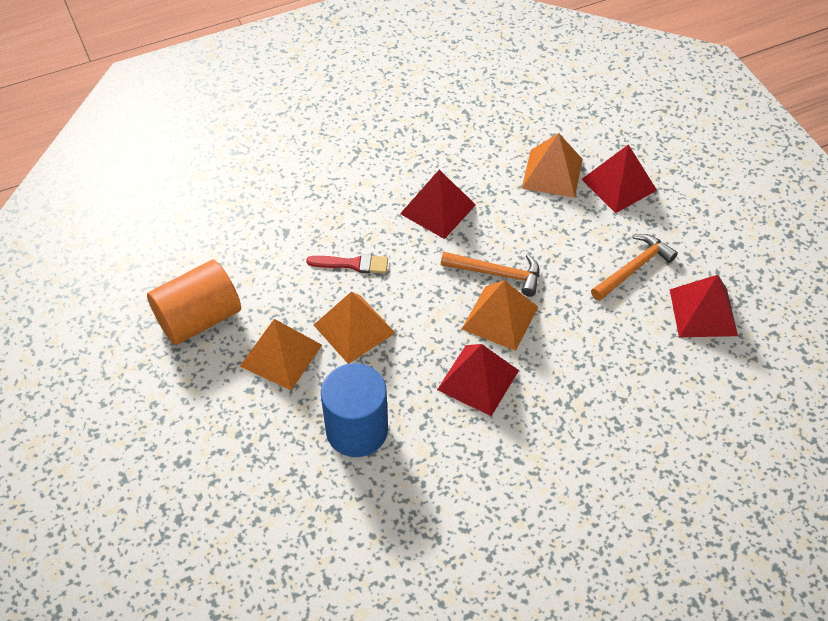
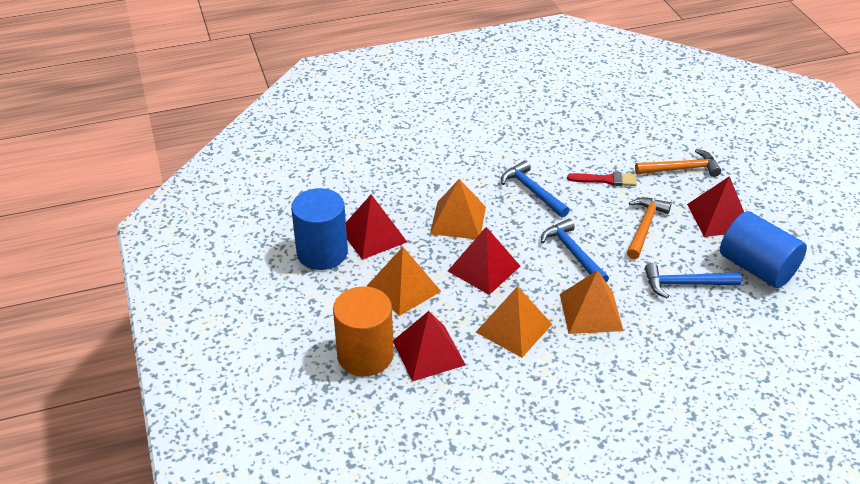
blue cylinder: 1 -> 2
blue hammer: 0 -> 3

